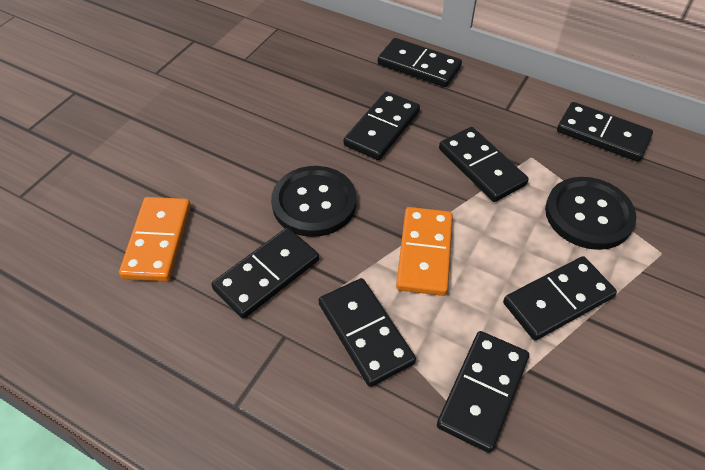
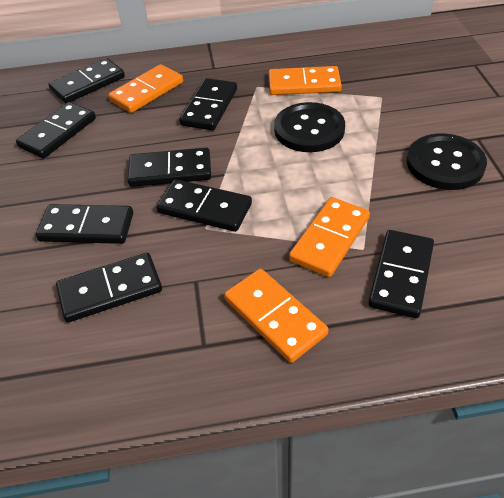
orange domino: 2 -> 4

